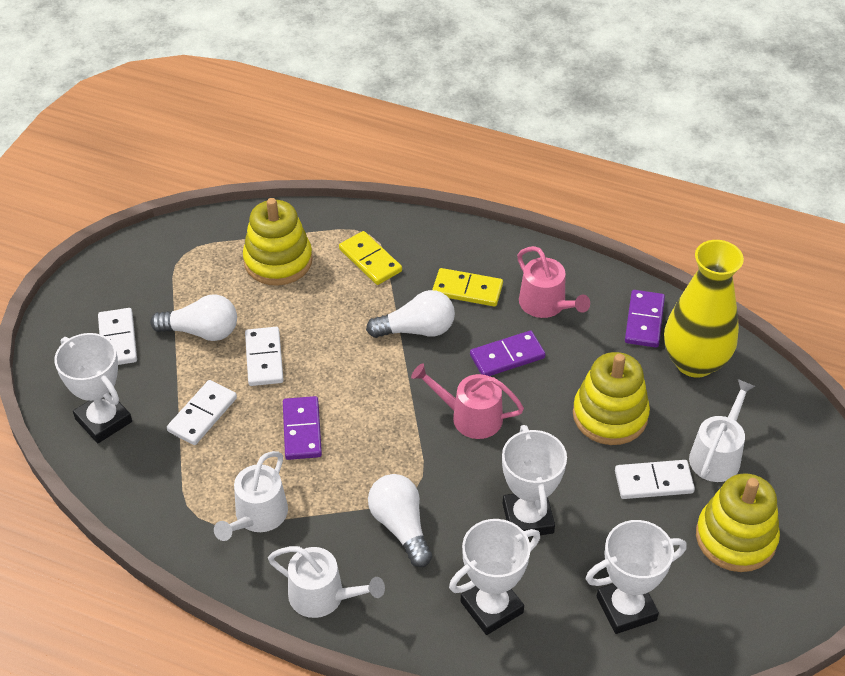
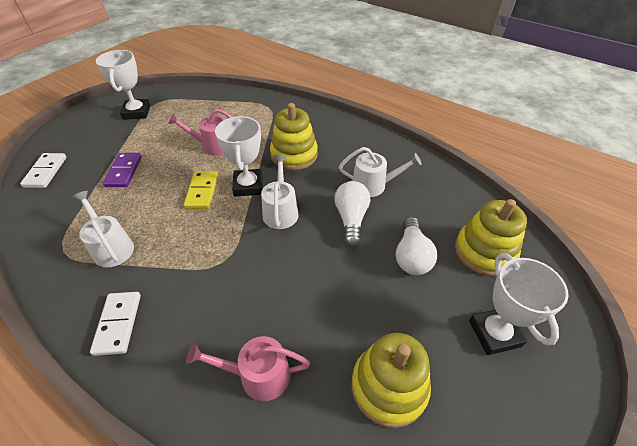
purple domino: 3 -> 1
white domino: 4 -> 2
white light bulb: 3 -> 2
white trophy: 4 -> 3
yellow domino: 2 -> 1
yellow vase: 1 -> 0

